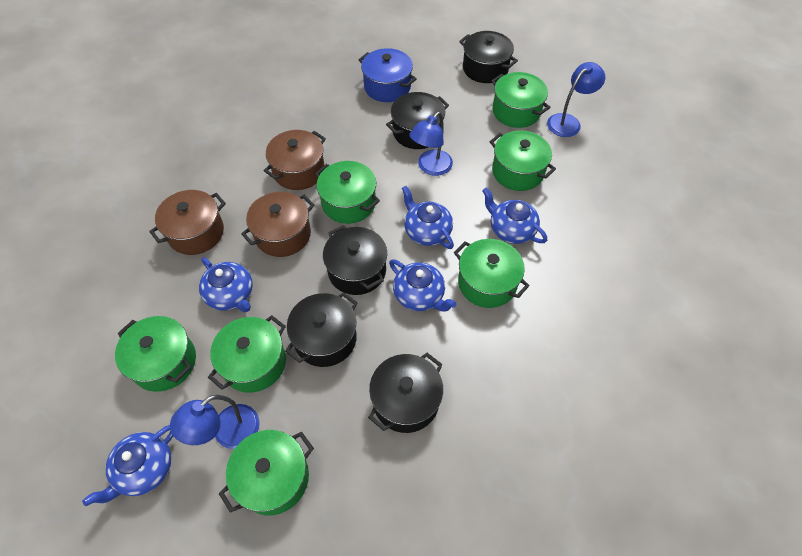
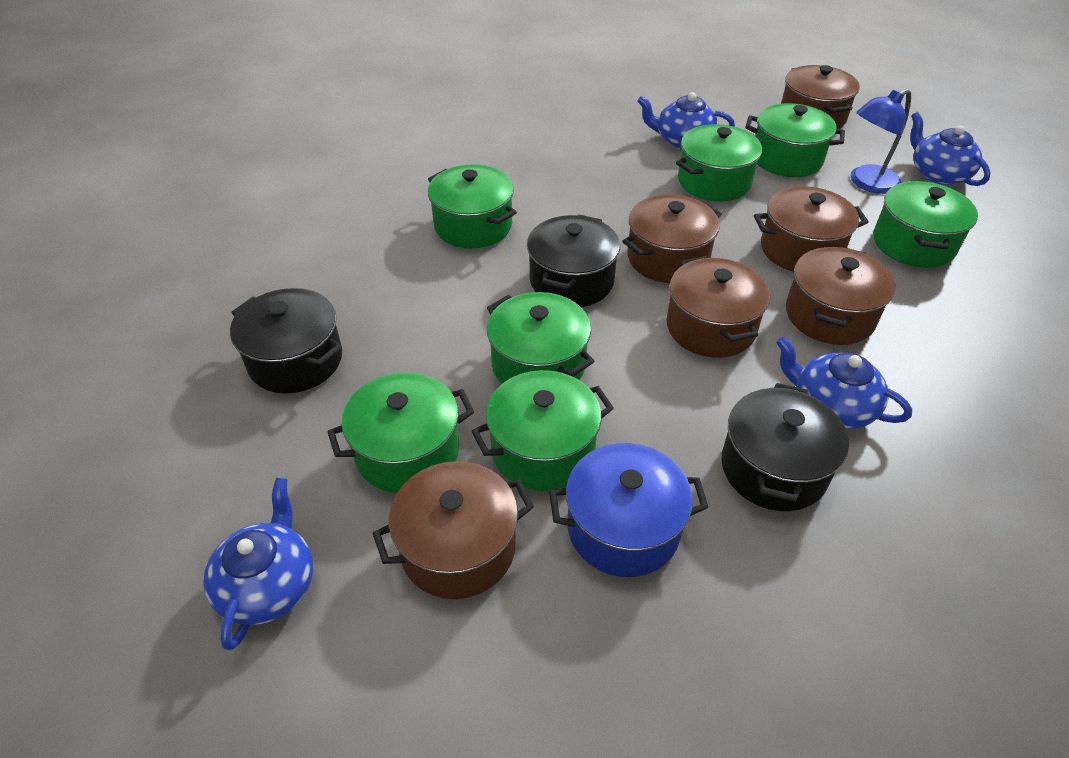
black pot: 5 -> 3
blue lamp: 3 -> 1
blue teapot: 5 -> 4
brown pot: 3 -> 6

